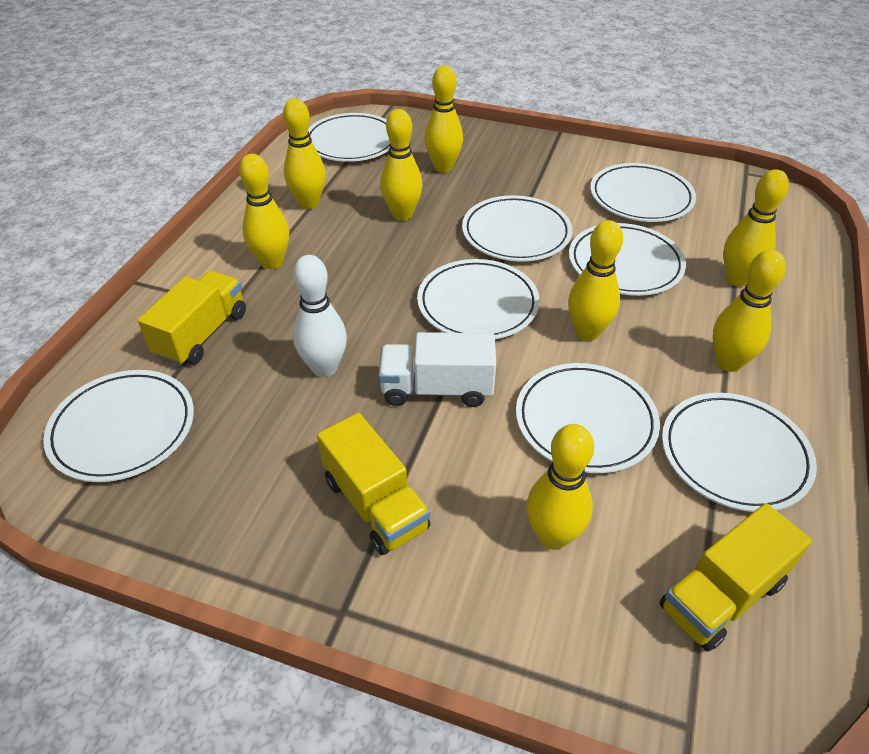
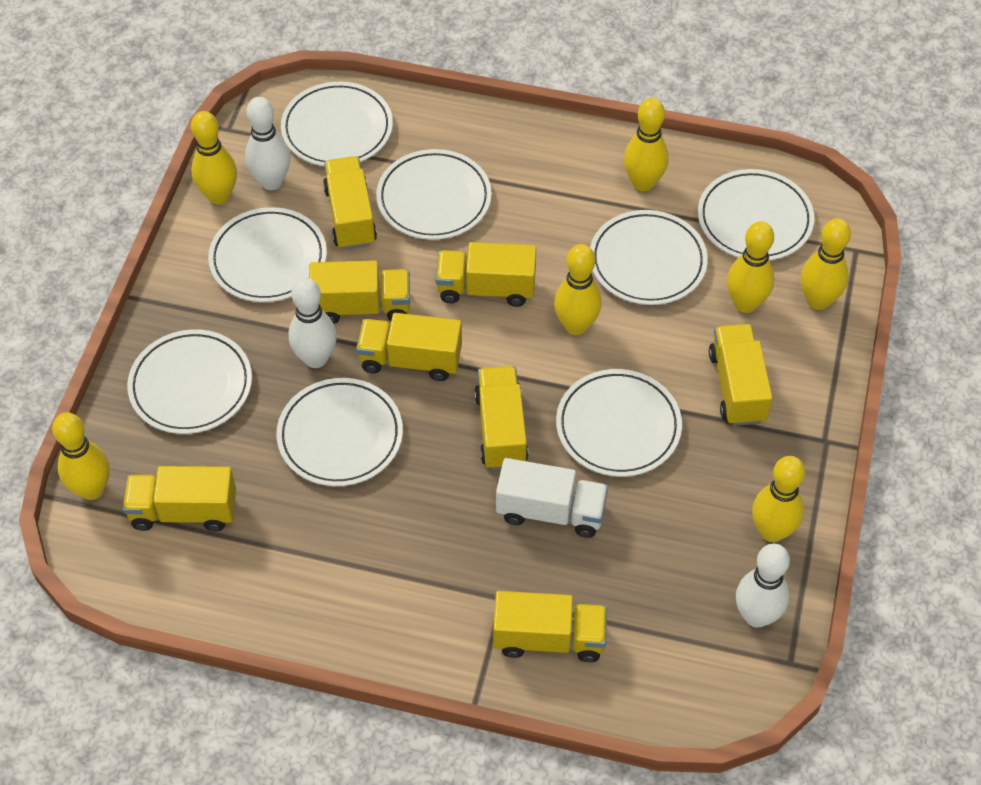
white bowling pin: 1 -> 3
yellow bowling pin: 8 -> 7
yellow truck: 3 -> 8

